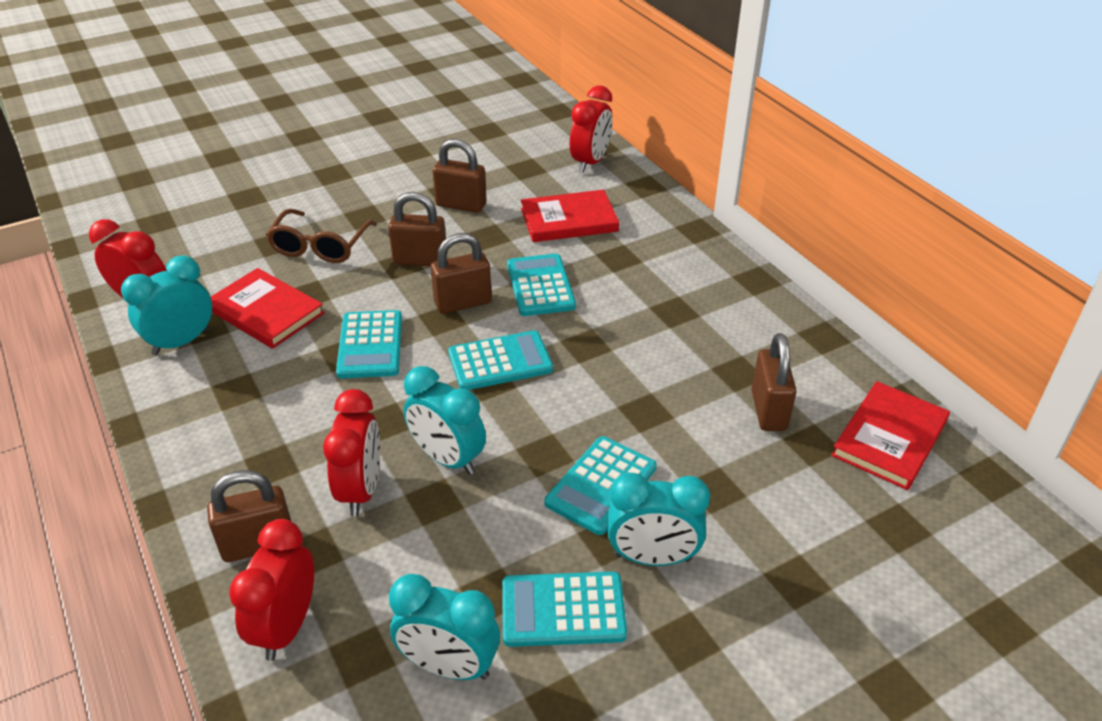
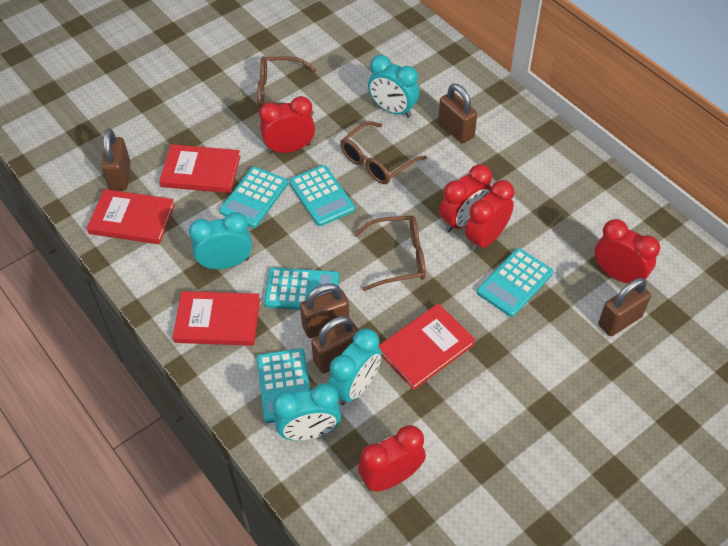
brown glasses: 1 -> 3
red book: 3 -> 4
red clock: 4 -> 5

